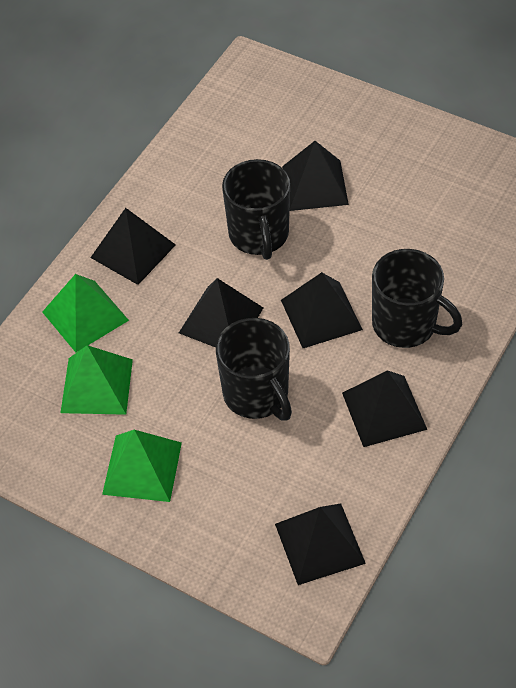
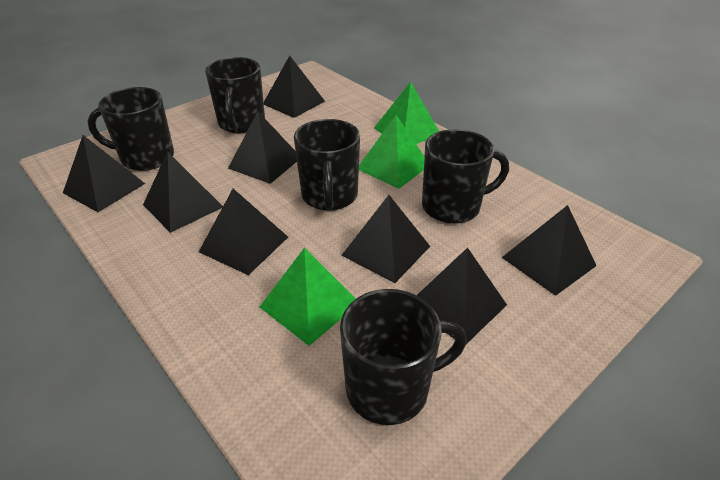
black mug: 3 -> 5
black pyramid: 6 -> 8

